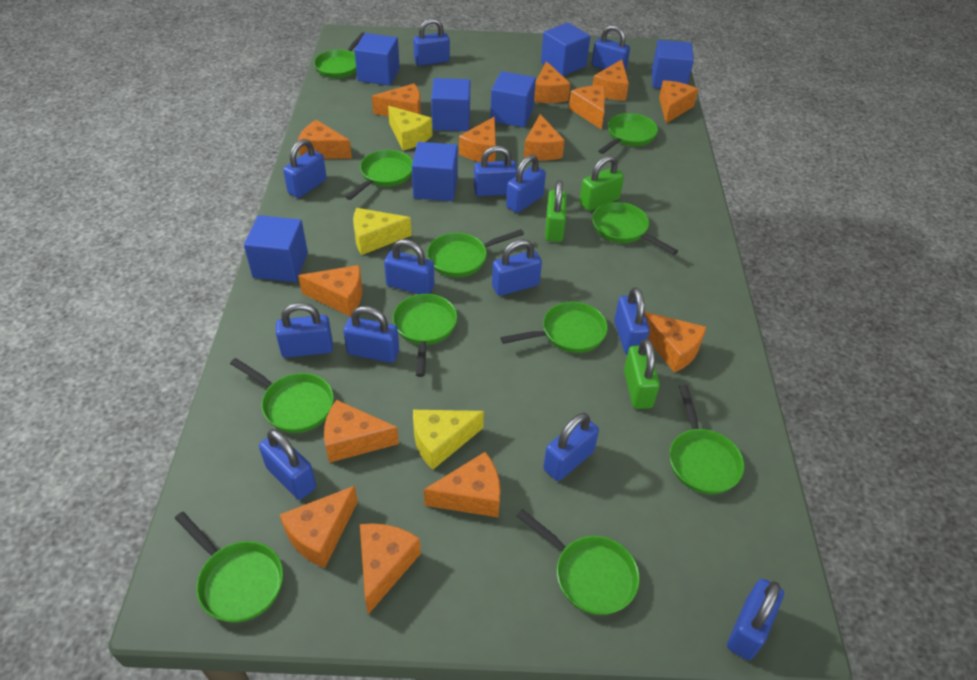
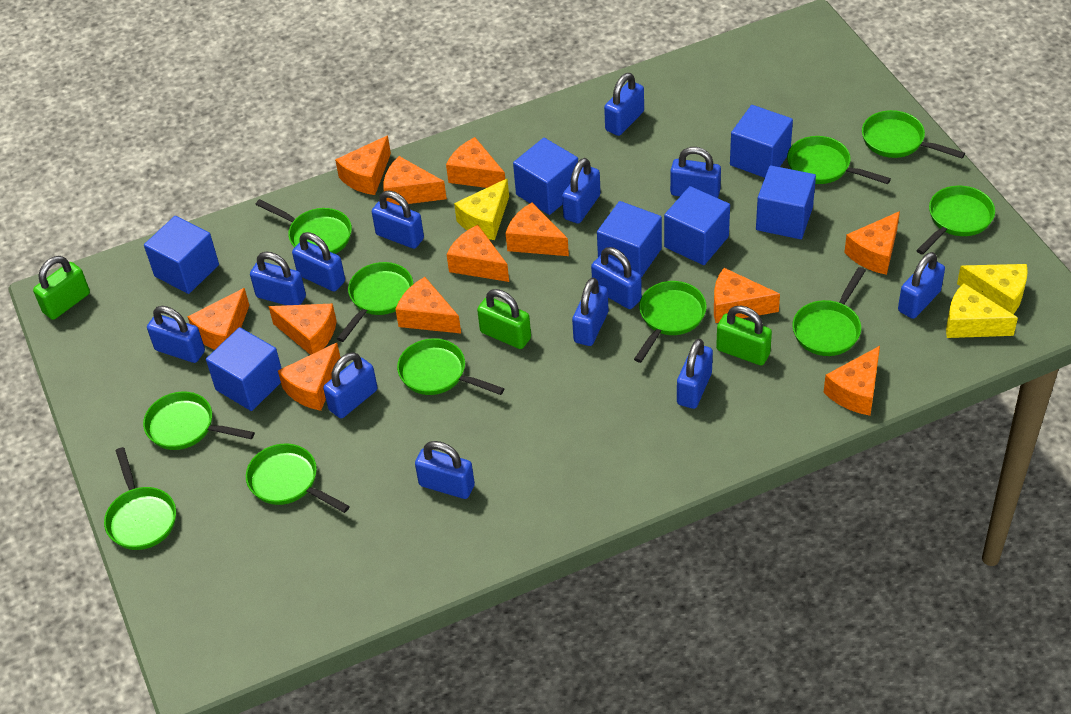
orange cheese: 14 -> 12

